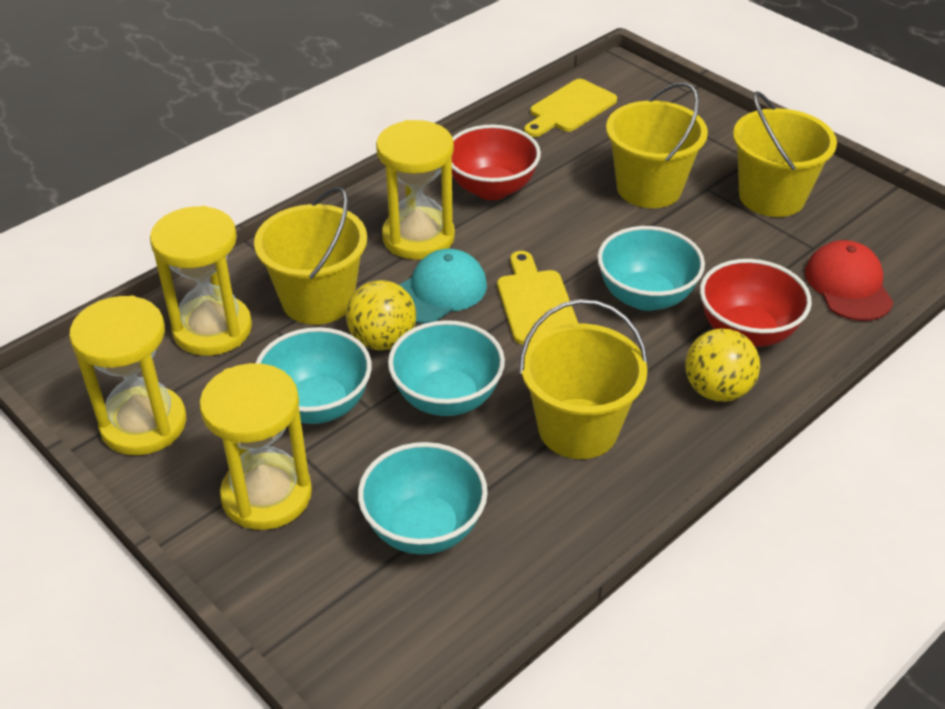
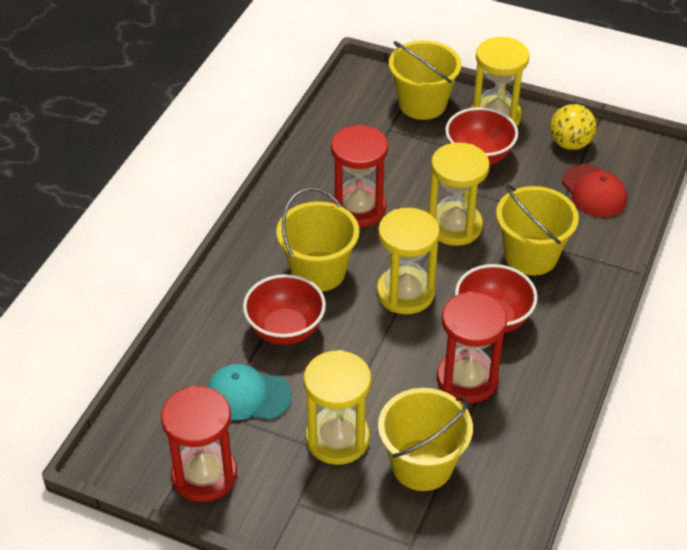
red bowl: 2 -> 3
red hourglass: 0 -> 3
turquoise bowl: 4 -> 0
yellow ball: 2 -> 1
yellow cutting board: 2 -> 0

